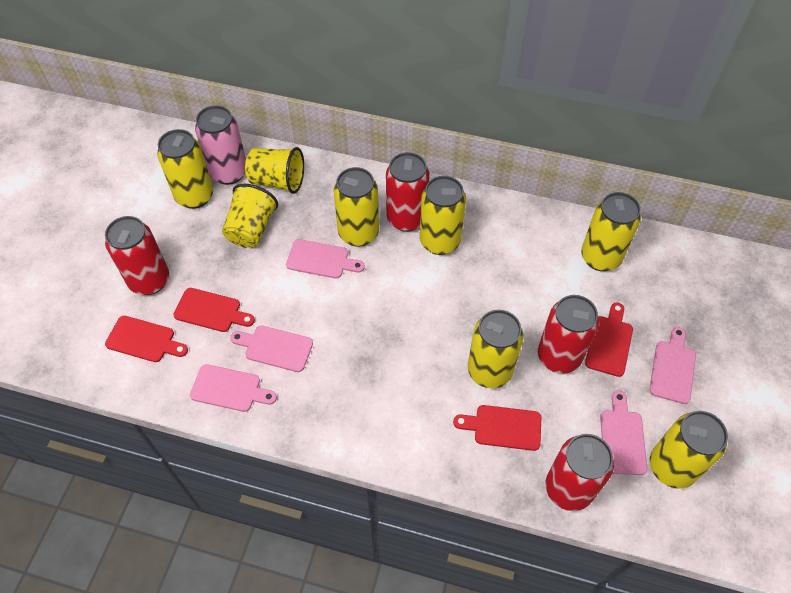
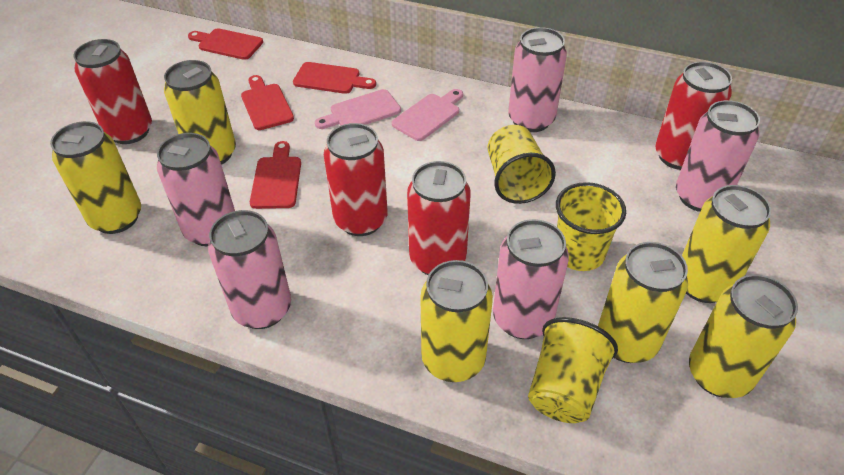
pink can: 1 -> 5
pink cutting board: 5 -> 2
yellow cup: 2 -> 3

